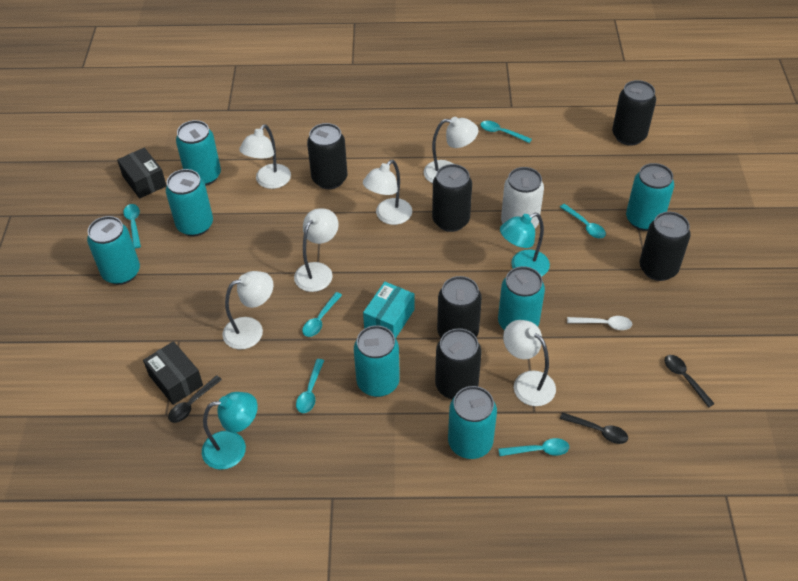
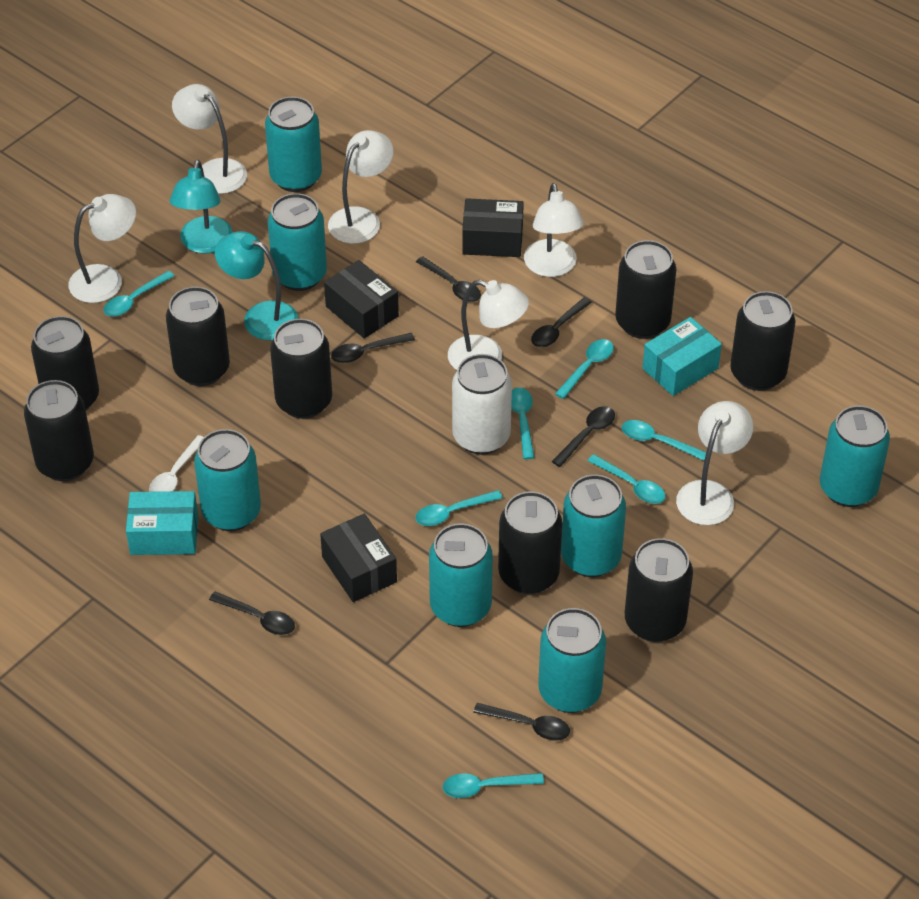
black box: 2 -> 3
black can: 6 -> 8
black spoon: 3 -> 6
turquoise box: 1 -> 2
turquoise spoon: 6 -> 7

